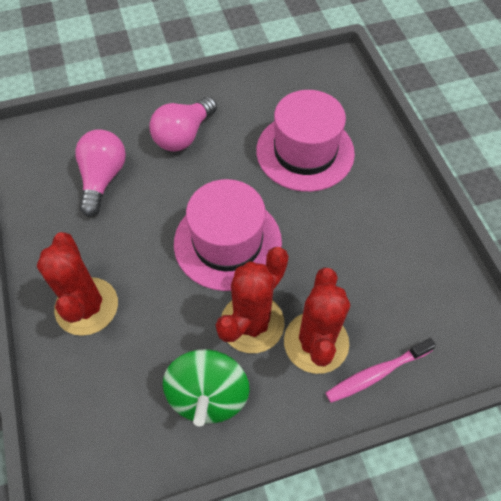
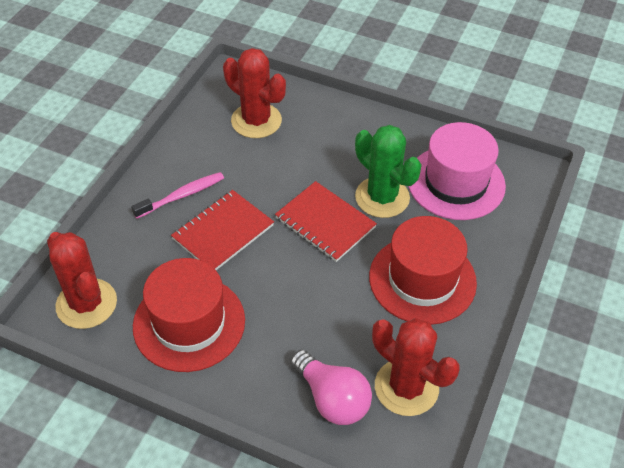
green cactus: 0 -> 1
green spinning top: 1 -> 0
pink hat: 2 -> 1
pink light bulb: 2 -> 1
red hat: 0 -> 2
red notebook: 0 -> 2

